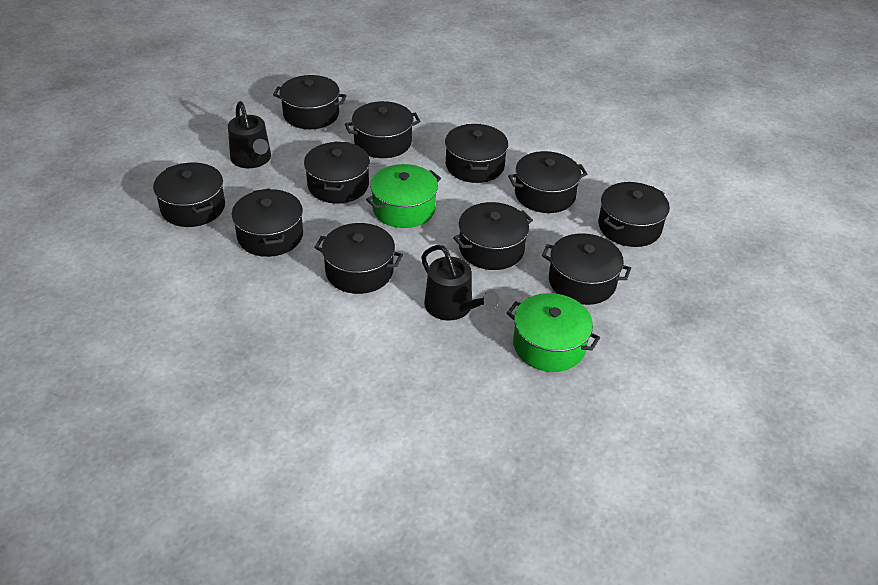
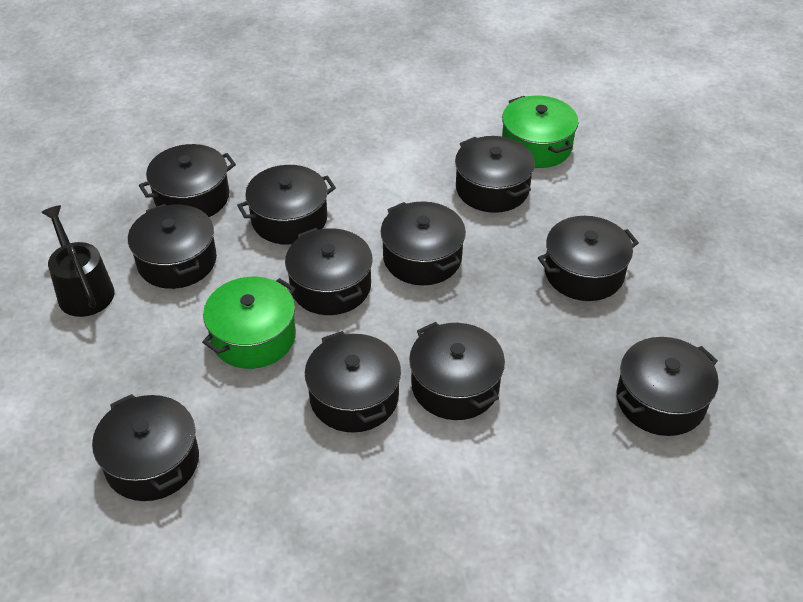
black watering can: 2 -> 1

